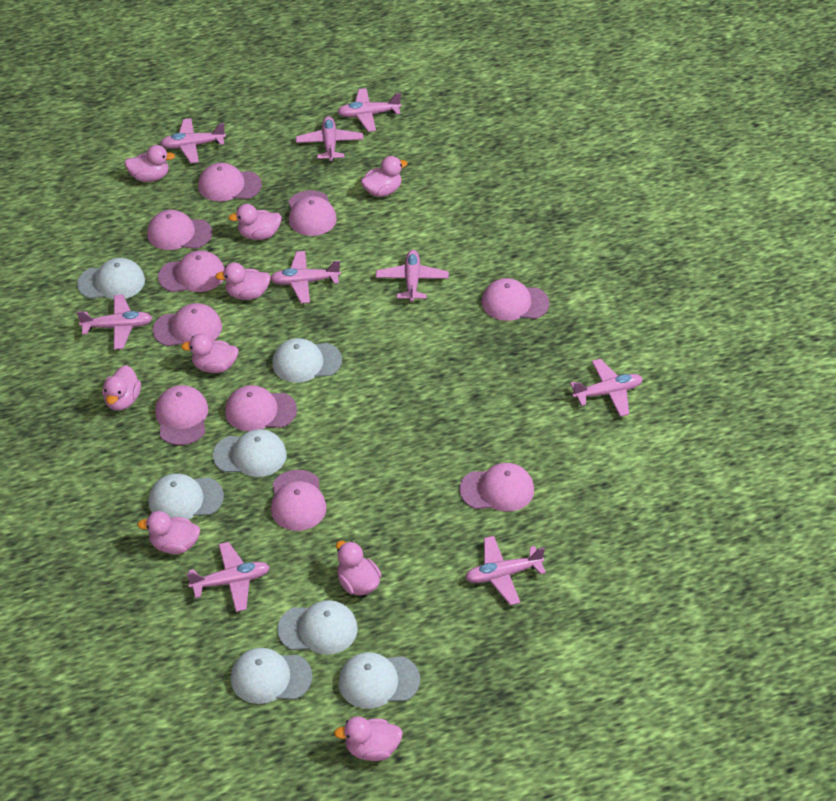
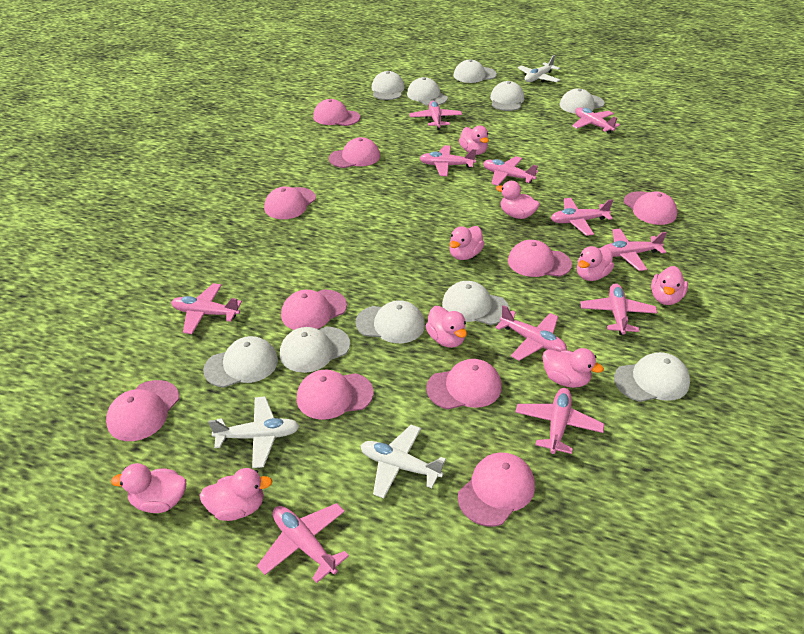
pink plane: 9 -> 11
white cap: 7 -> 10
white plane: 0 -> 3

